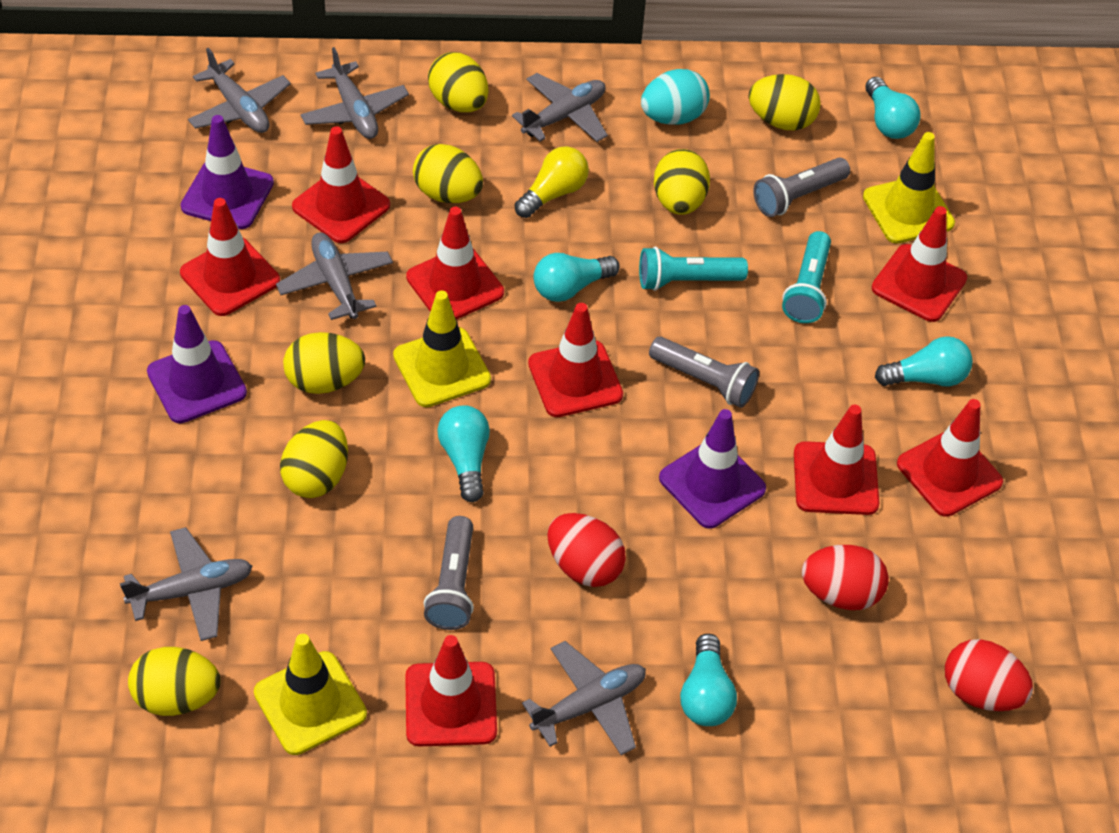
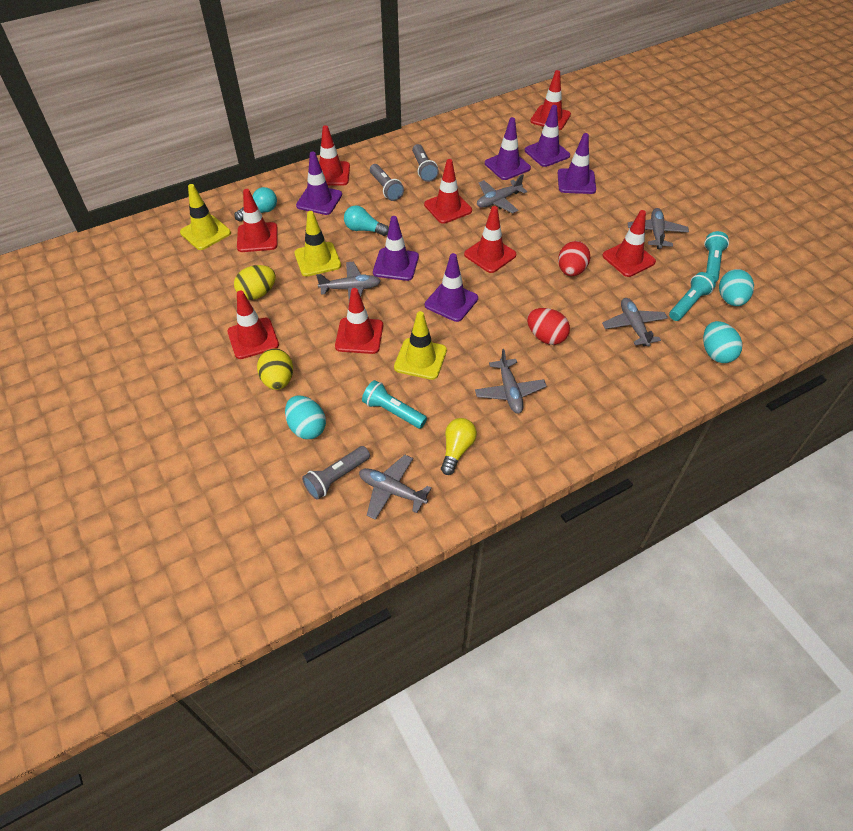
purple traffic cone: 3 -> 6
red egg: 3 -> 2
turquoise egg: 1 -> 3
turquoise flashlight: 2 -> 3
turquoise light bulb: 5 -> 2
yellow egg: 7 -> 2

